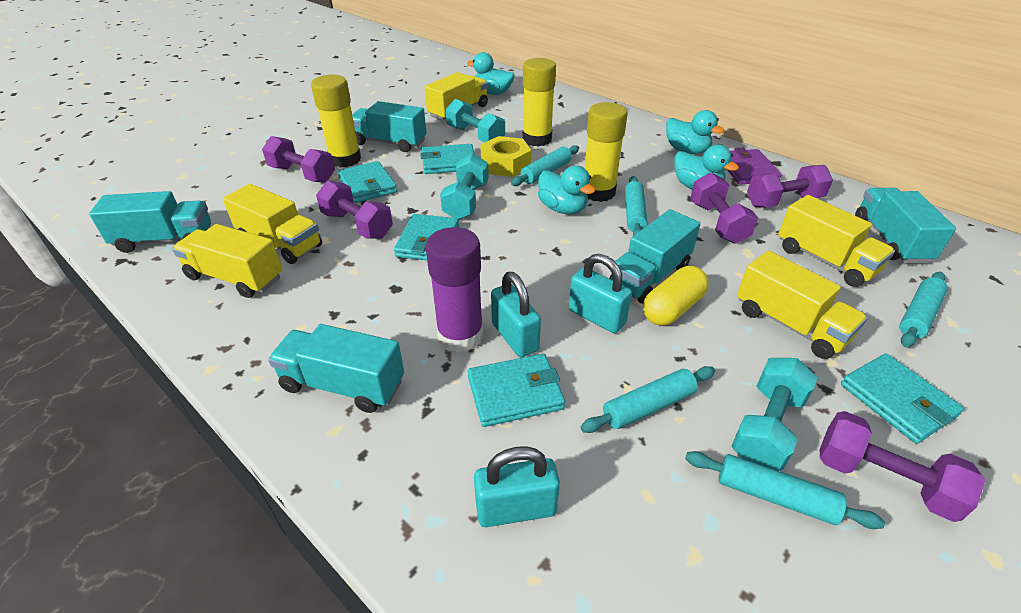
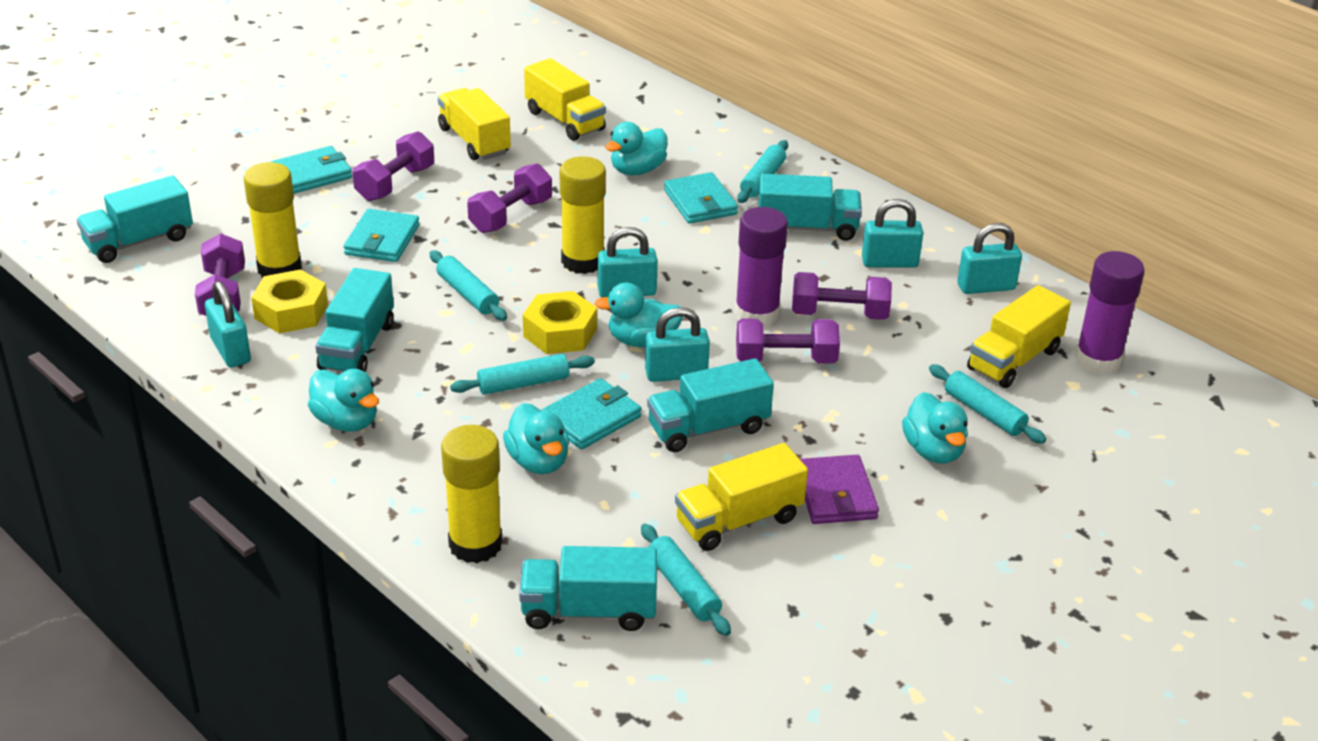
purple glue stick: 1 -> 2
turquoise duck: 4 -> 5
turquoise dumbbell: 3 -> 0
turquoise padlock: 3 -> 5
turquoise wallet: 5 -> 4
yellow capsule: 1 -> 0
yellow nut: 1 -> 2
yellow truck: 5 -> 4

